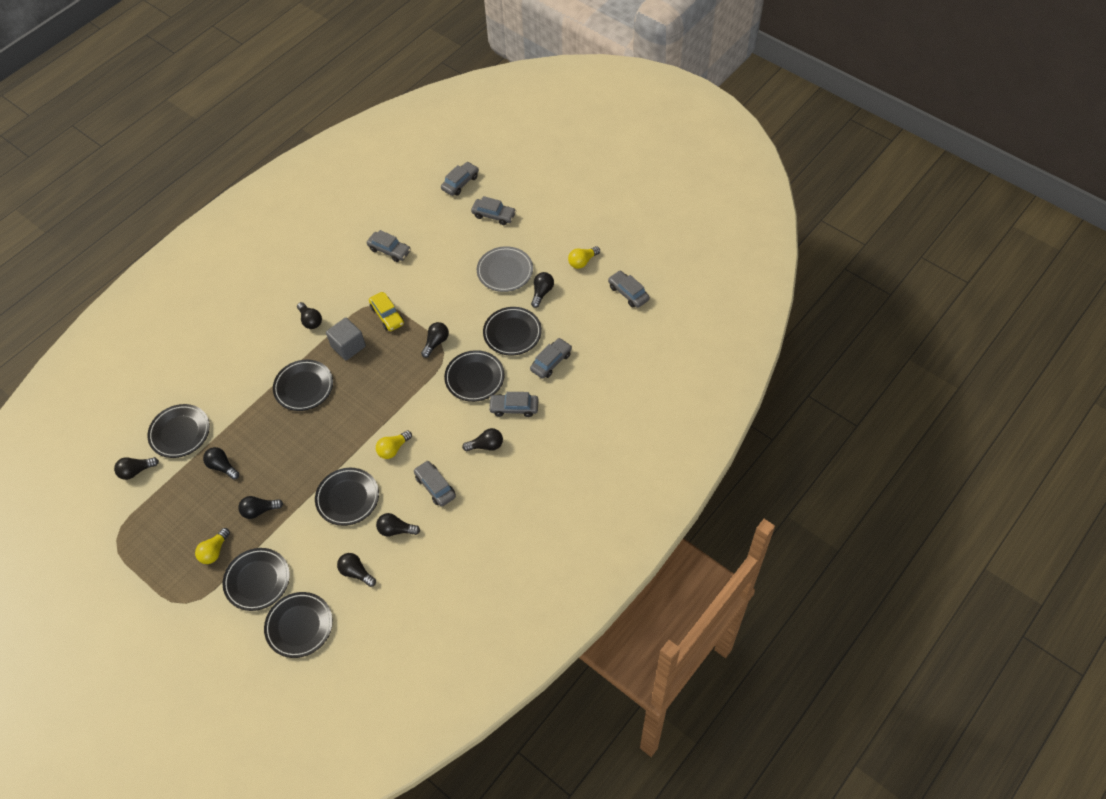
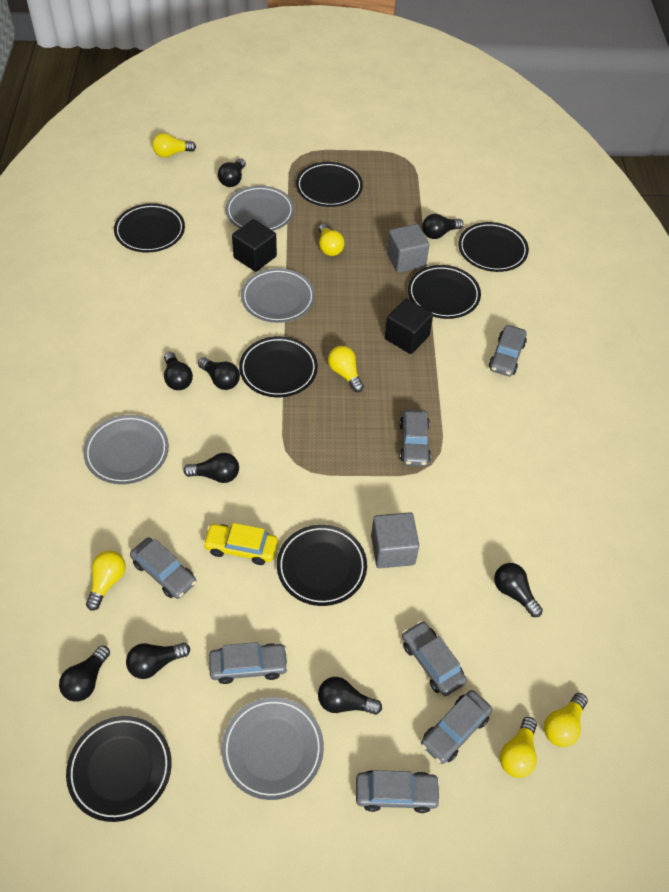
black cube: 0 -> 2
grey cube: 1 -> 2
grey plate: 1 -> 4
yellow light bulb: 3 -> 6

